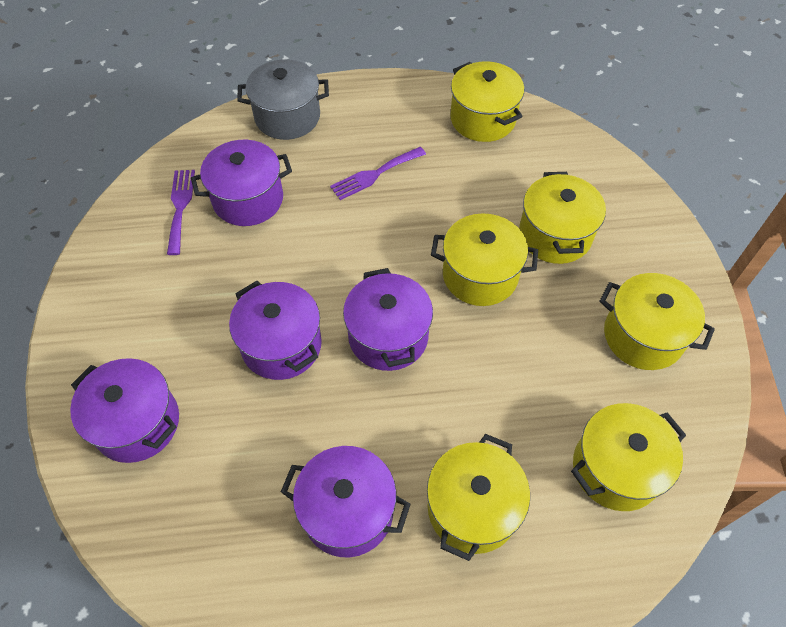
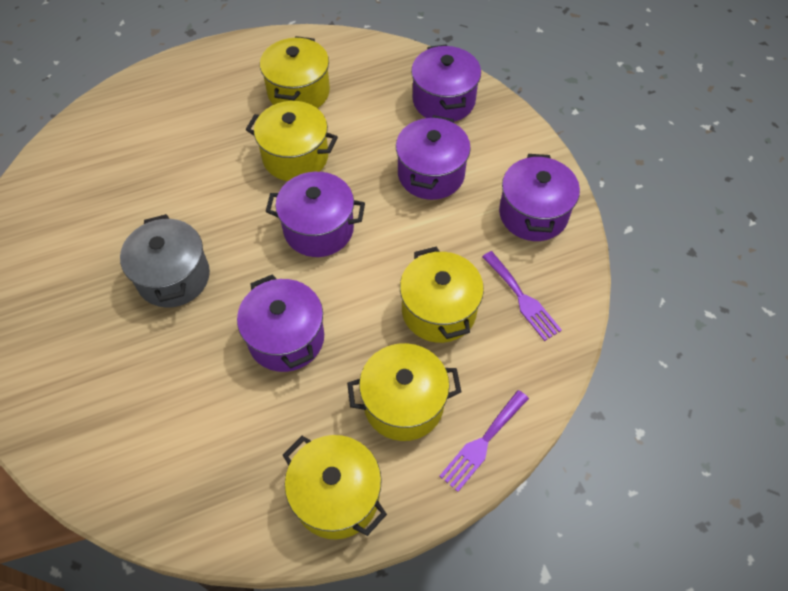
yellow pot: 6 -> 5

